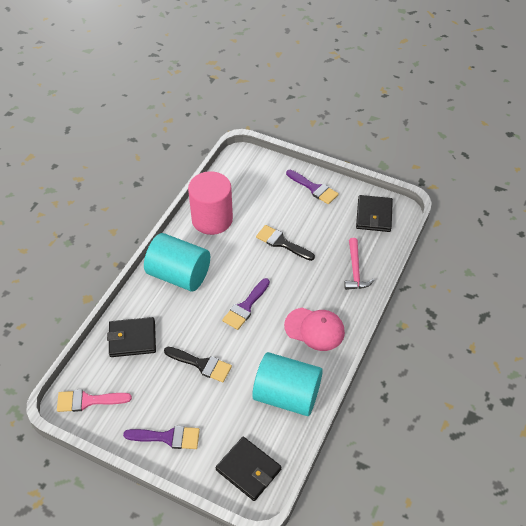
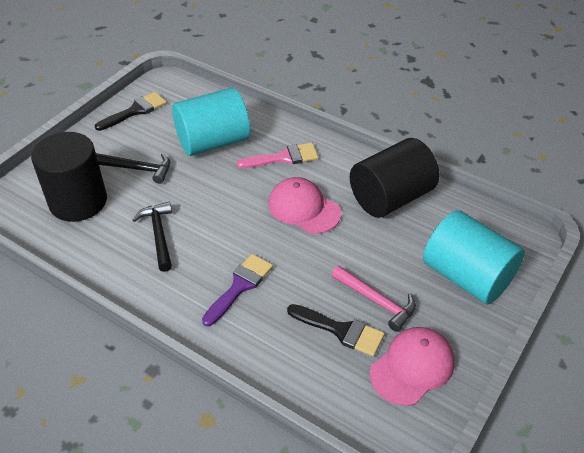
black cylinder: 0 -> 2
black hammer: 0 -> 2
black wallet: 3 -> 0
pink cap: 1 -> 2
pink cylinder: 1 -> 0
purple brush: 3 -> 1

